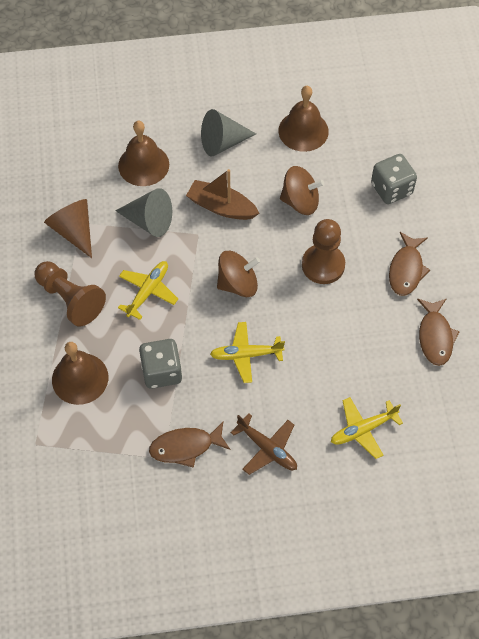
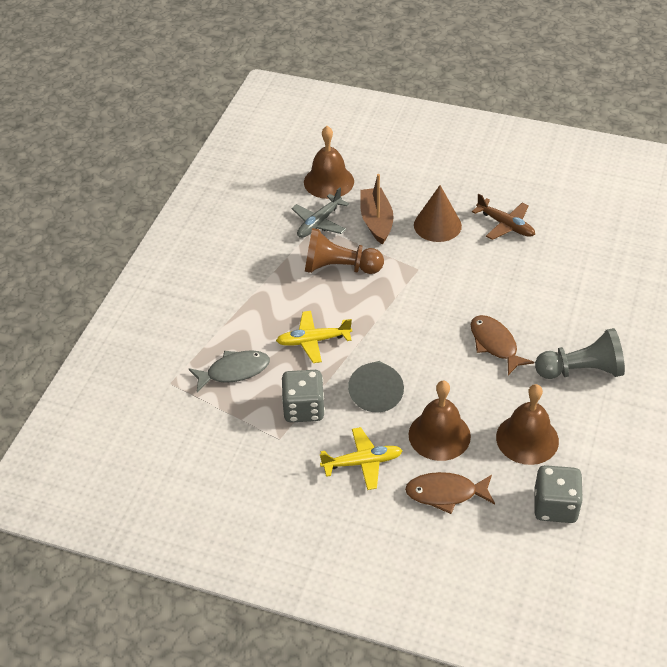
brown fish: 3 -> 2
brown pawn: 2 -> 1
brown spinning top: 2 -> 0
grey cone: 2 -> 1
grey fish: 0 -> 1
grey pawn: 0 -> 1
grey plane: 0 -> 1
yellow plane: 3 -> 2

